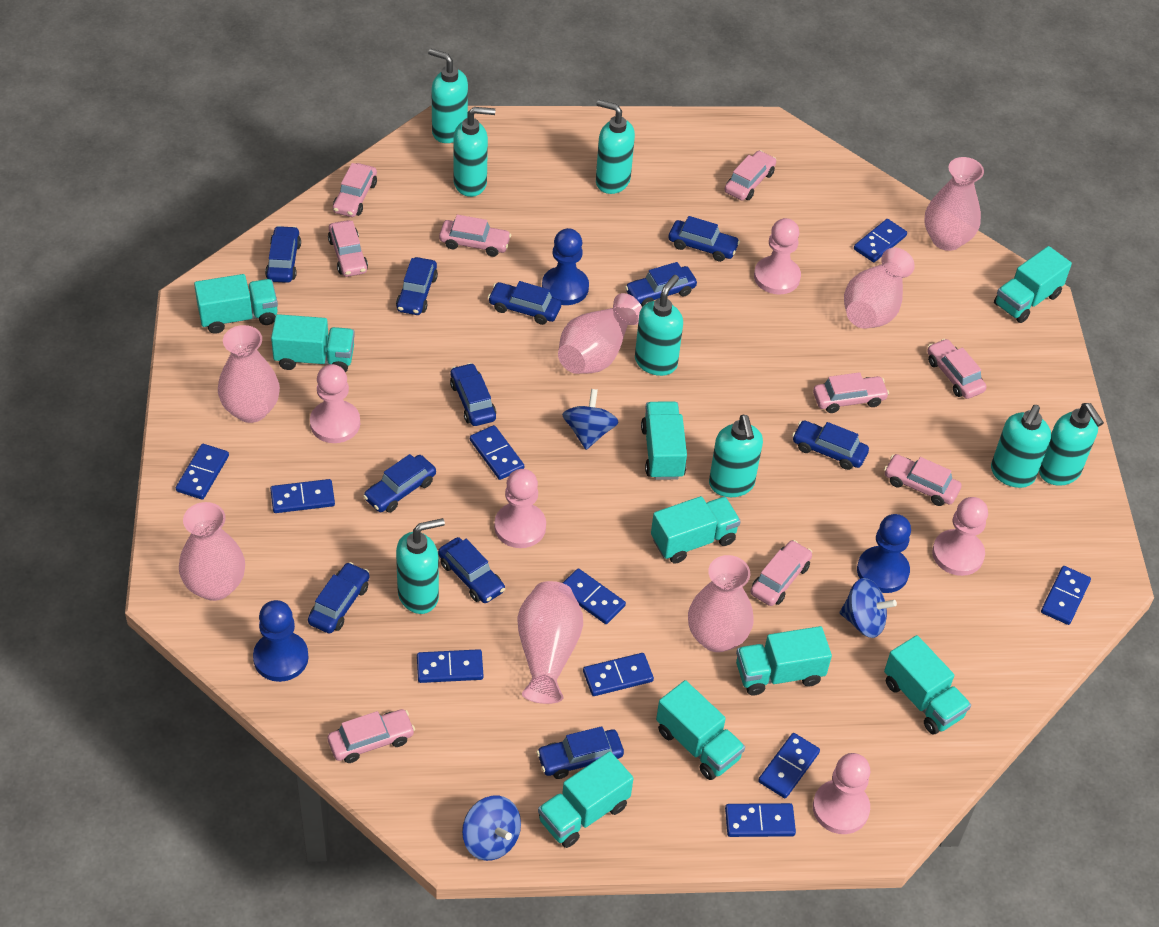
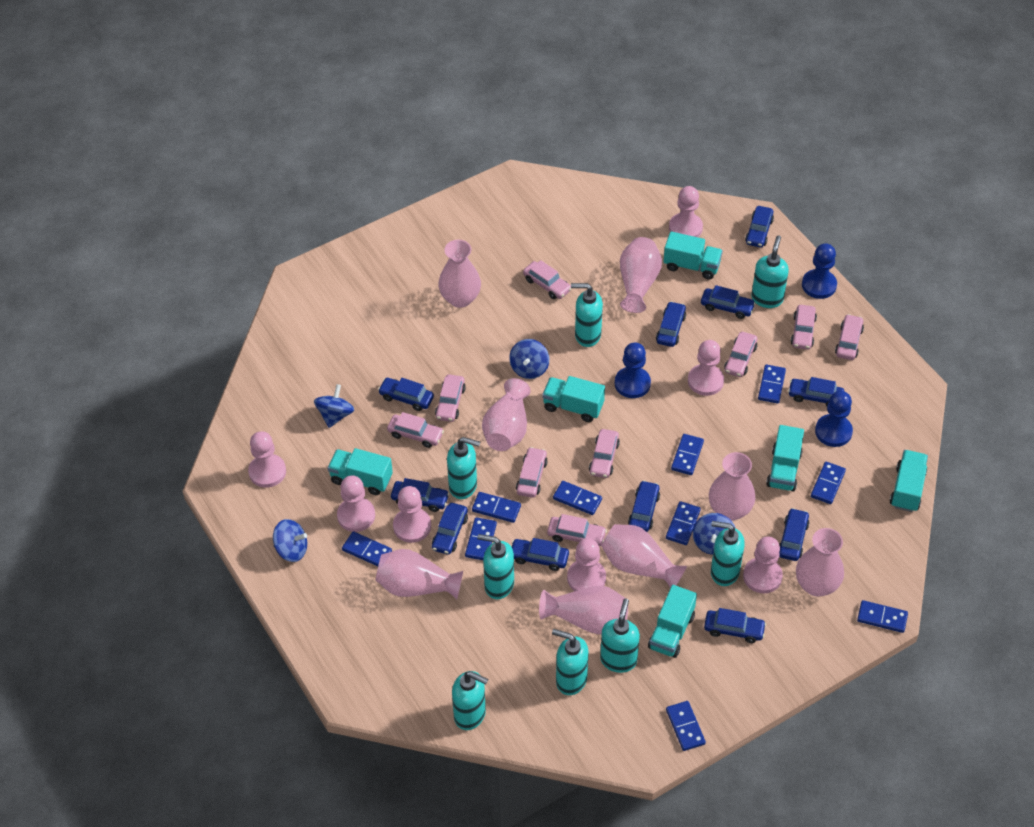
blue spinning top: 3 -> 4
pink pawn: 5 -> 7
pink vase: 7 -> 8
turquoise truck: 9 -> 6

